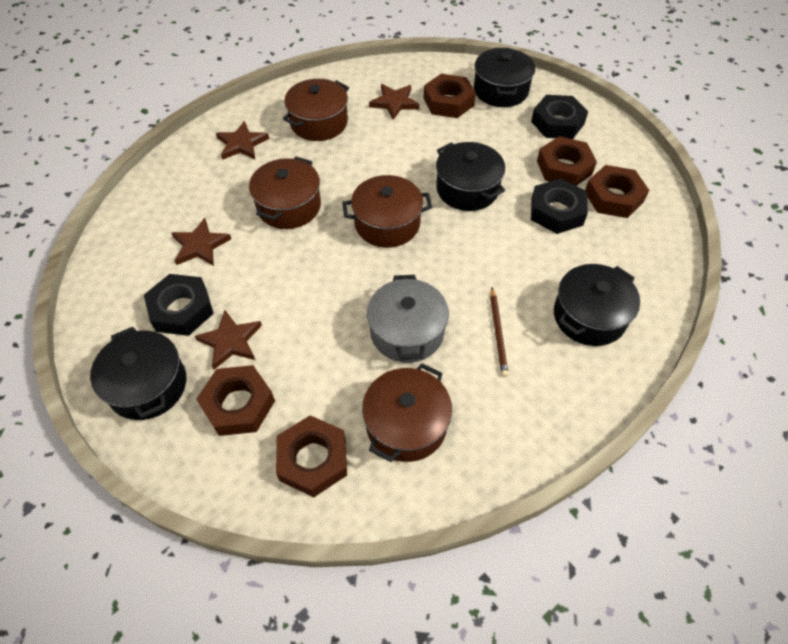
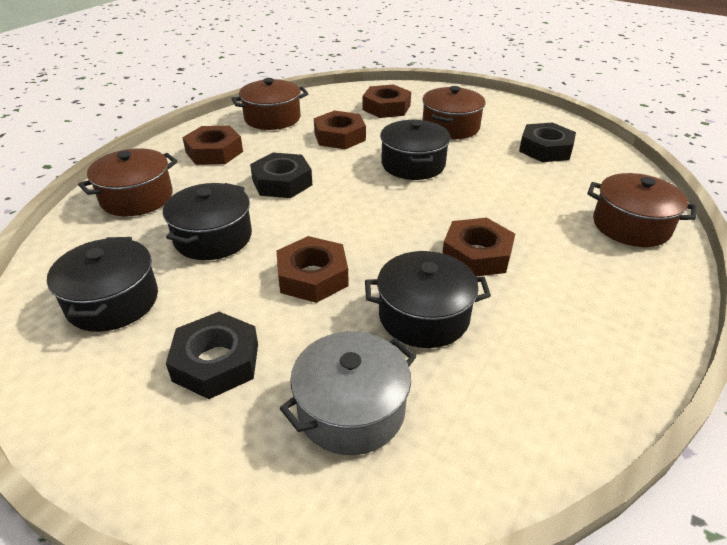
brown pencil: 1 -> 0
brown star: 4 -> 0

